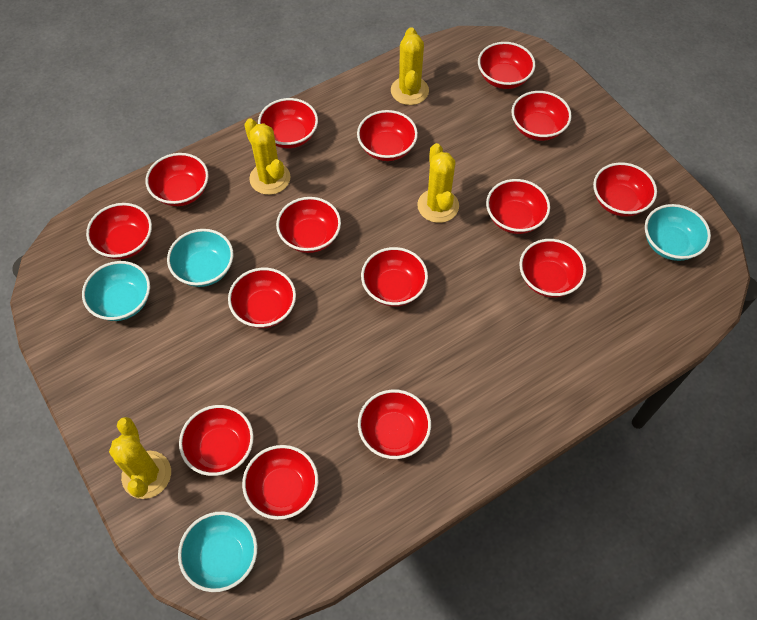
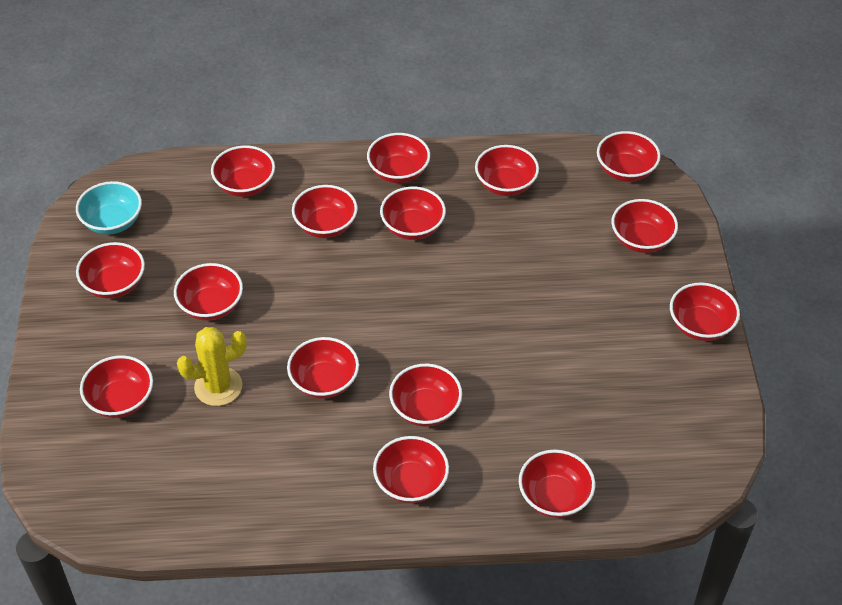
turquoise bowl: 4 -> 1
yellow cactus: 4 -> 1

